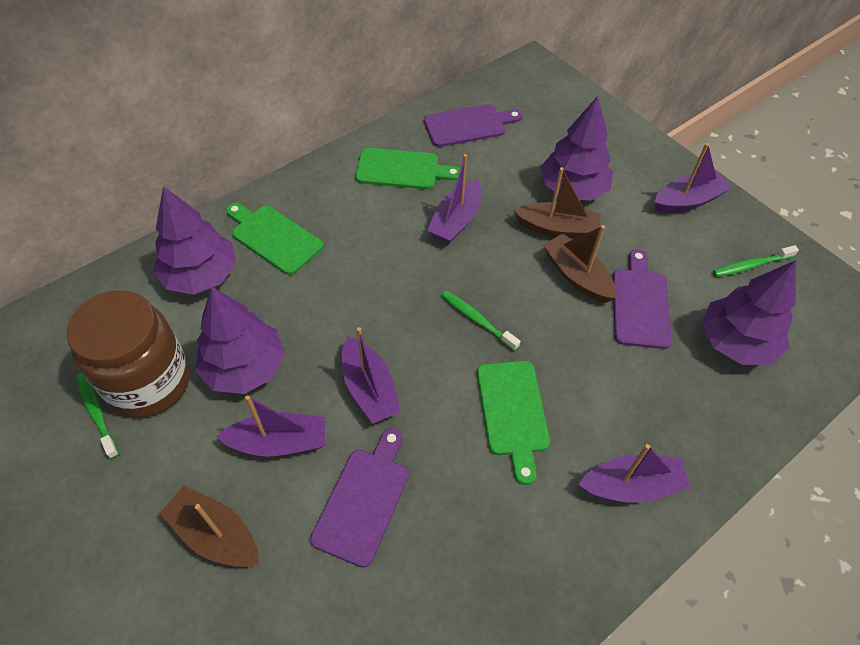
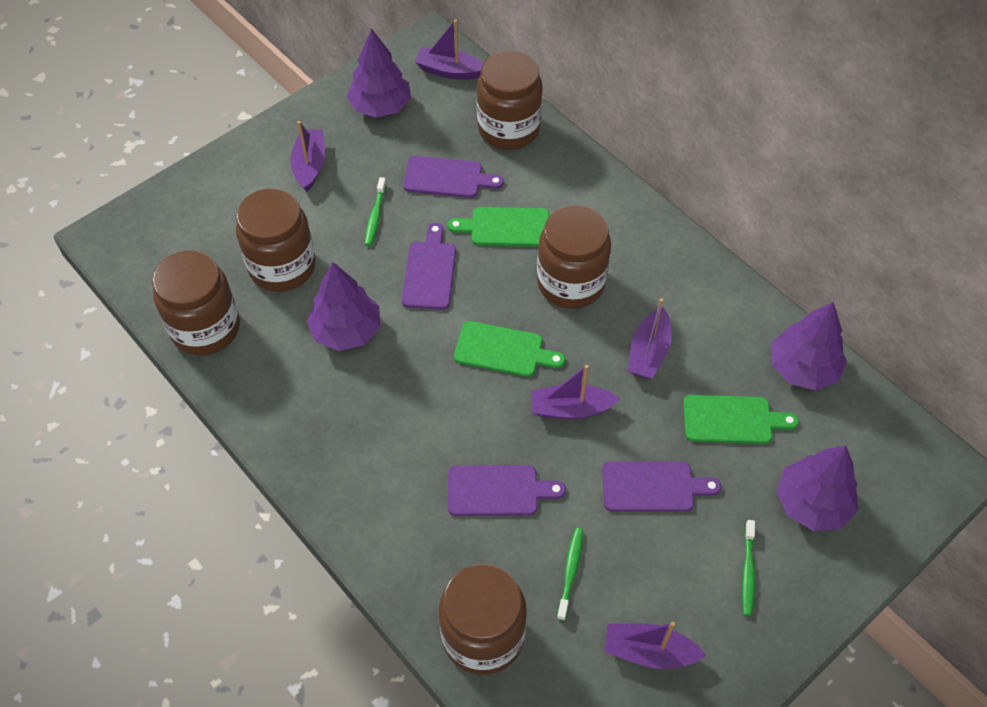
brown boat: 3 -> 0
brown jar: 1 -> 5
purple cutting board: 3 -> 4

